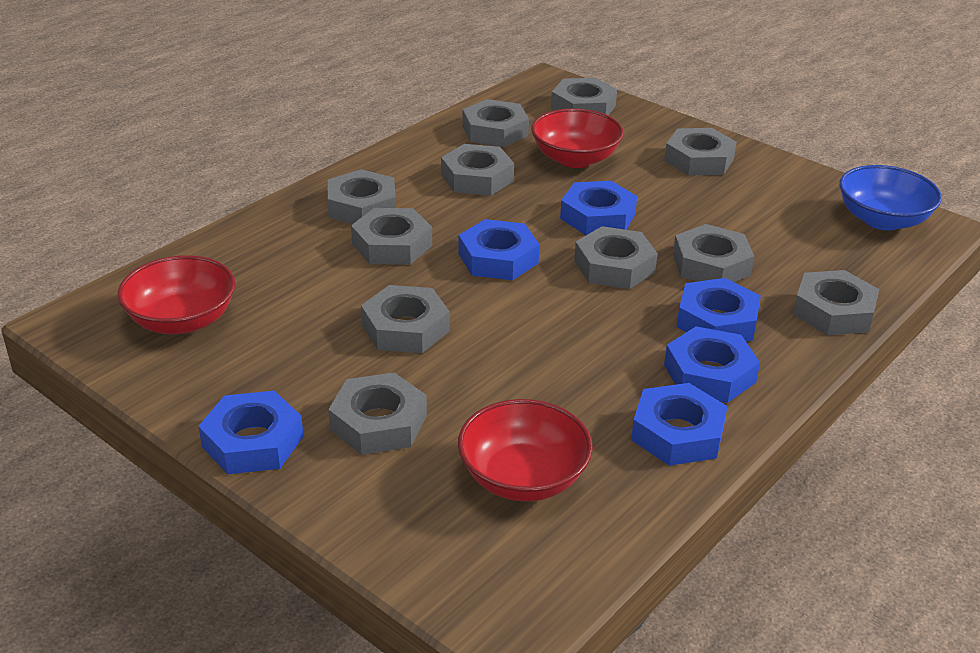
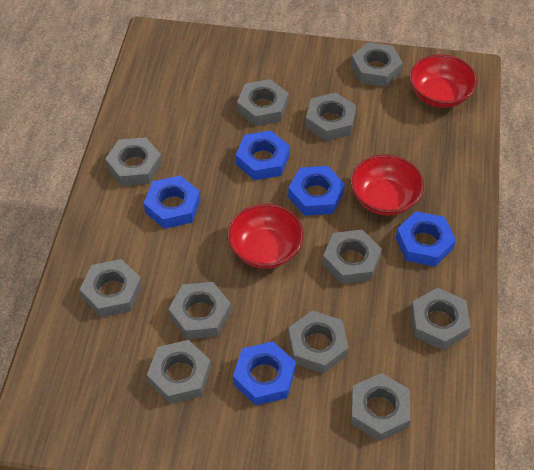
blue bowl: 1 -> 0
blue nut: 6 -> 5

